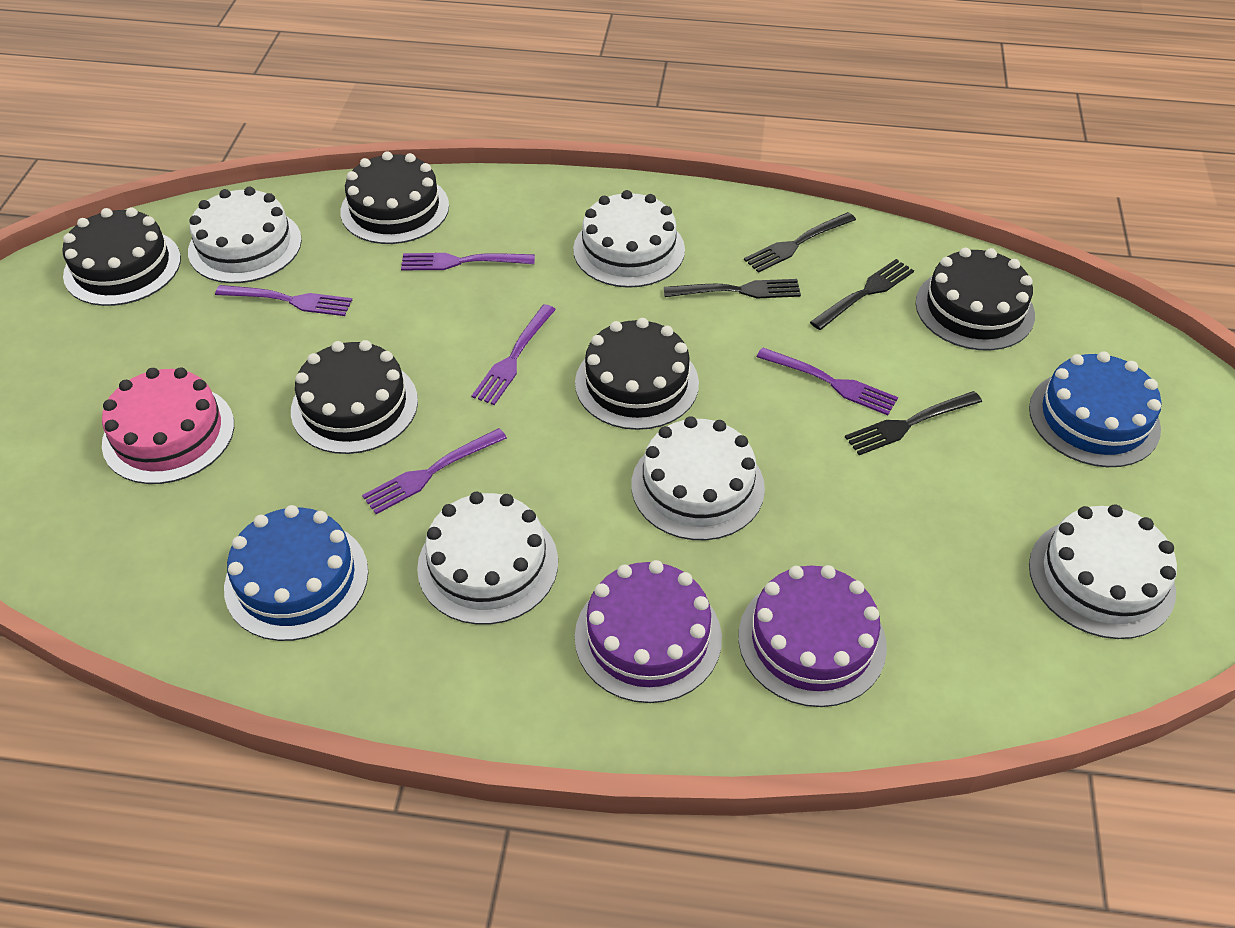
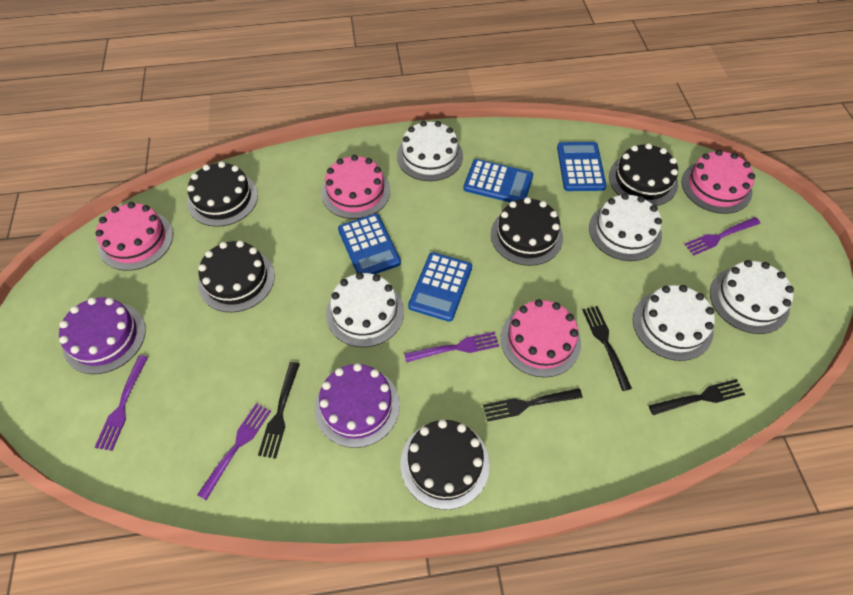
blue cake: 2 -> 0
blue calculator: 0 -> 4
pink cake: 1 -> 4
purple fork: 5 -> 4

